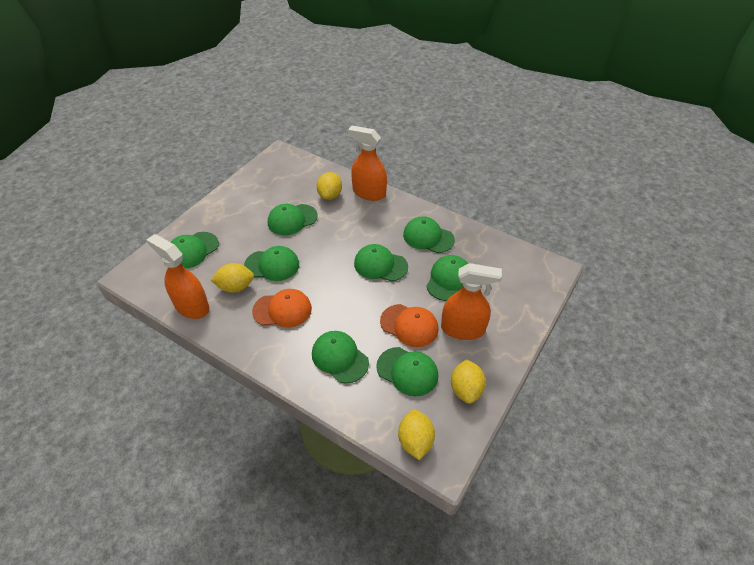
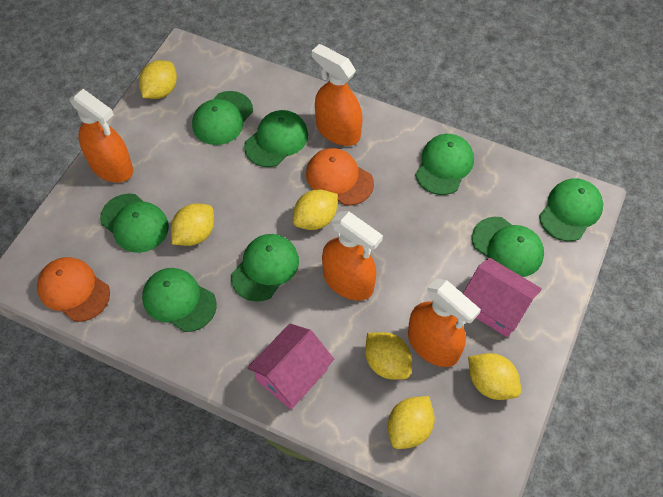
orange spray bottle: 3 -> 4
pink house: 0 -> 2
yellow lemon: 4 -> 6

